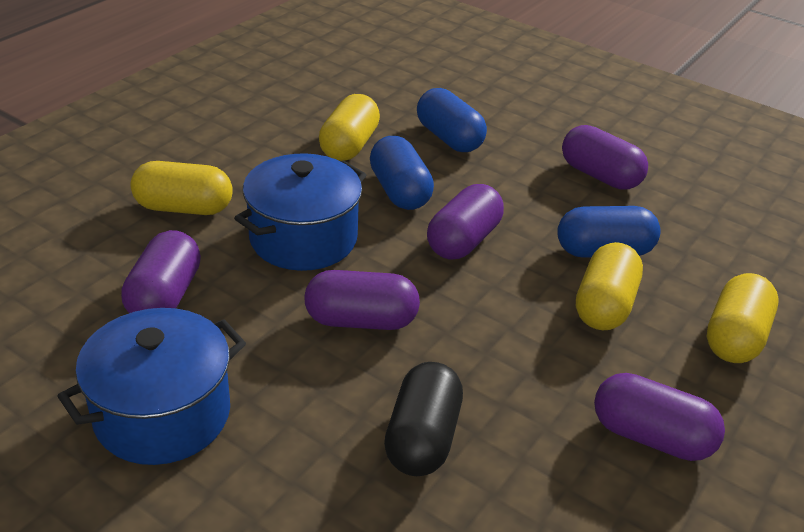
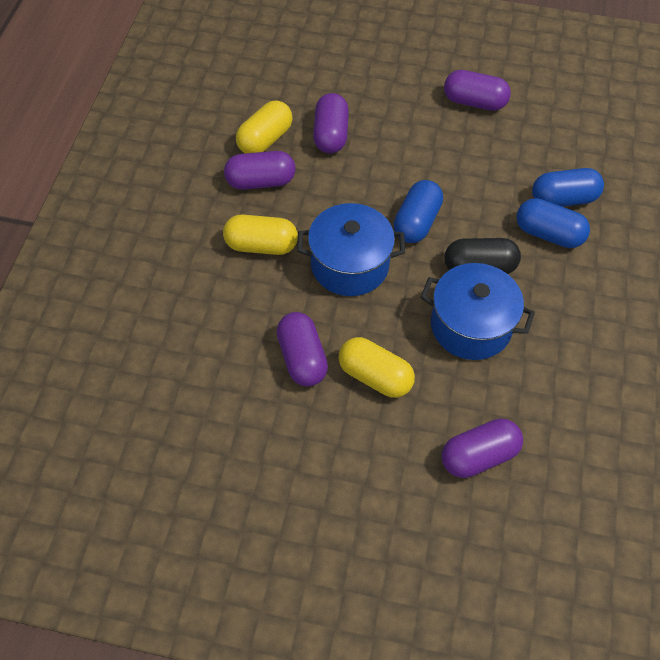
yellow capsule: 4 -> 3

